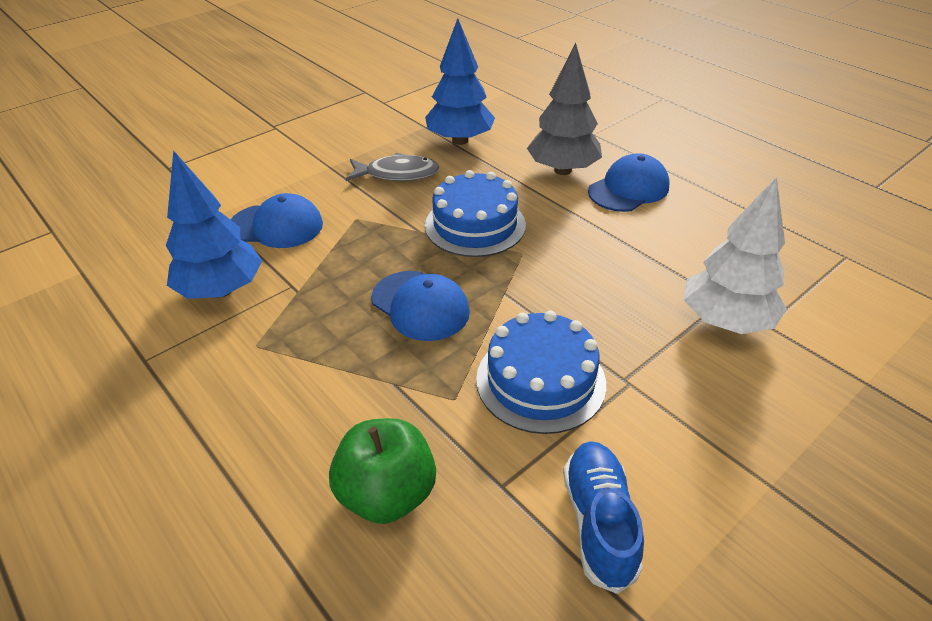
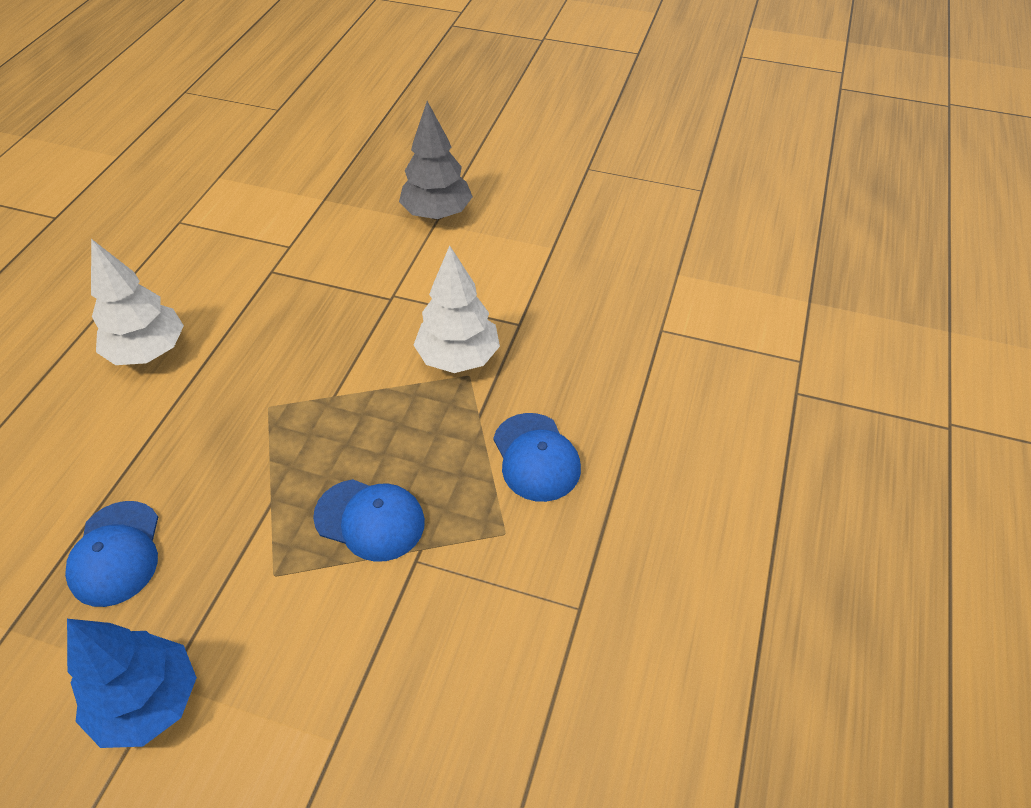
blue cake: 2 -> 0
blue shoe: 1 -> 0
blue tree: 2 -> 1
green apple: 1 -> 0
grey fish: 1 -> 0
white tree: 1 -> 2

